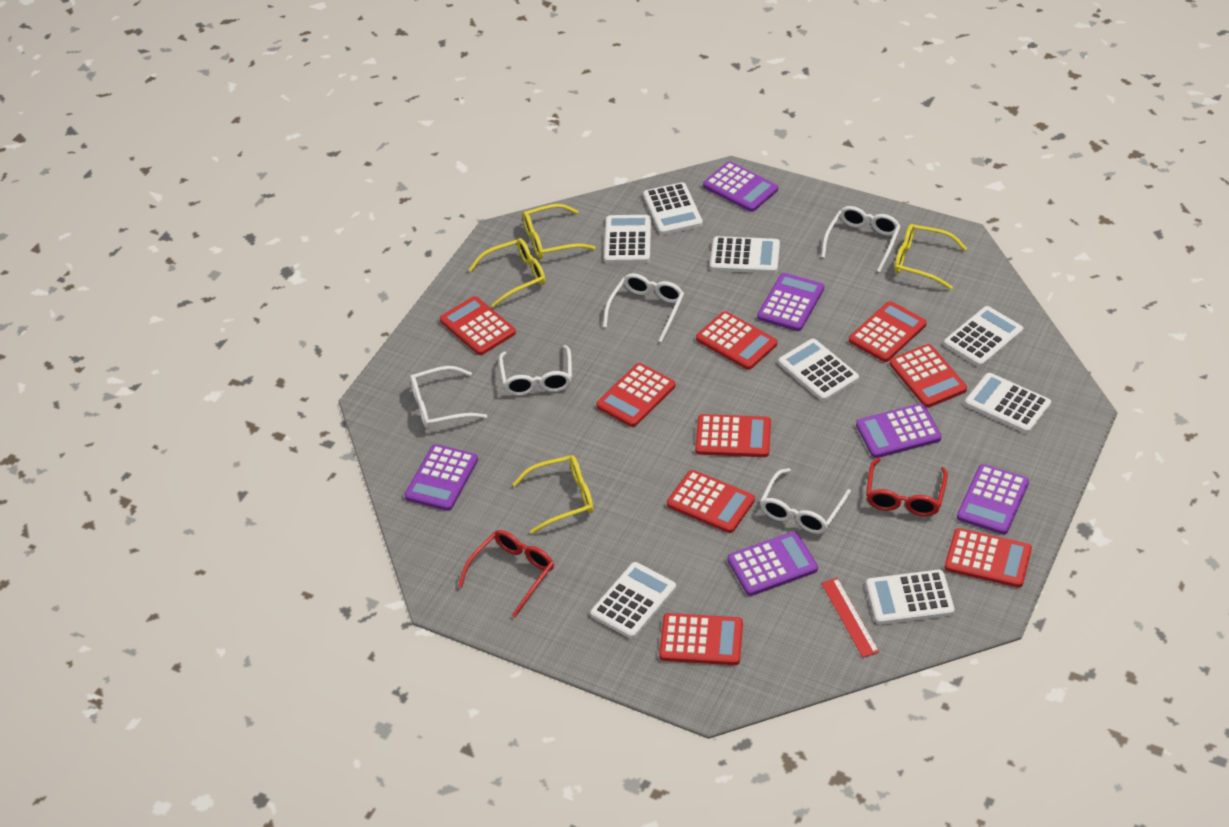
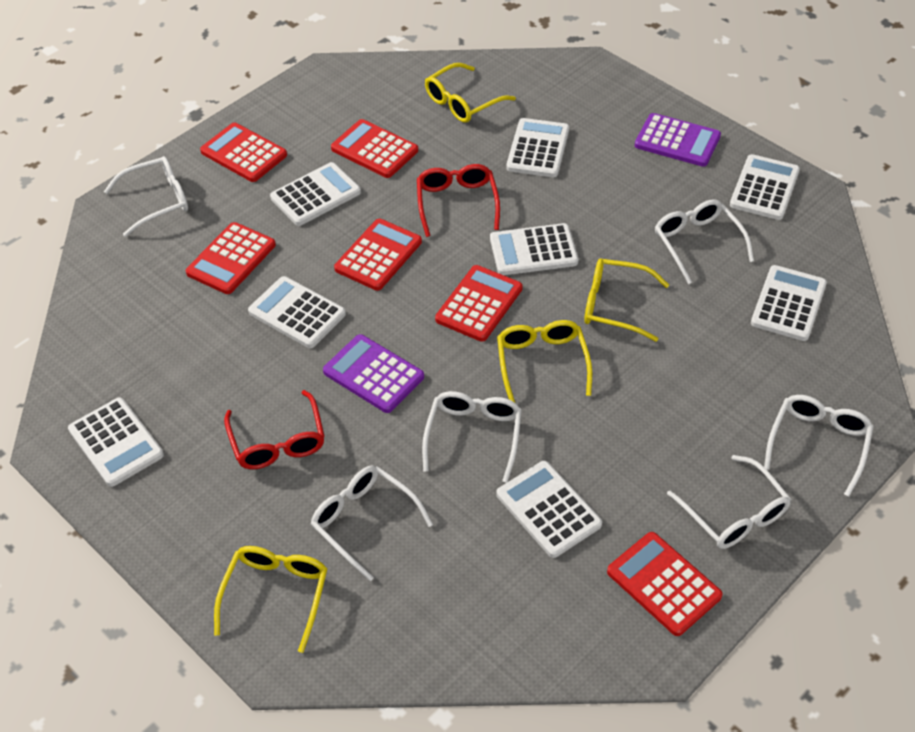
purple calculator: 6 -> 2
red calculator: 9 -> 6
red ruler: 1 -> 0
white glasses: 5 -> 6

